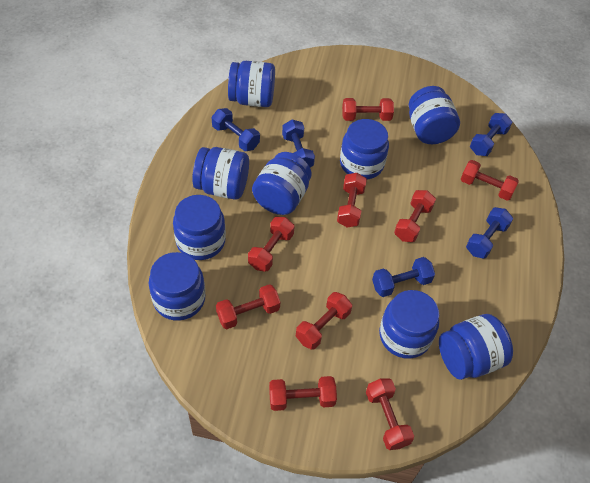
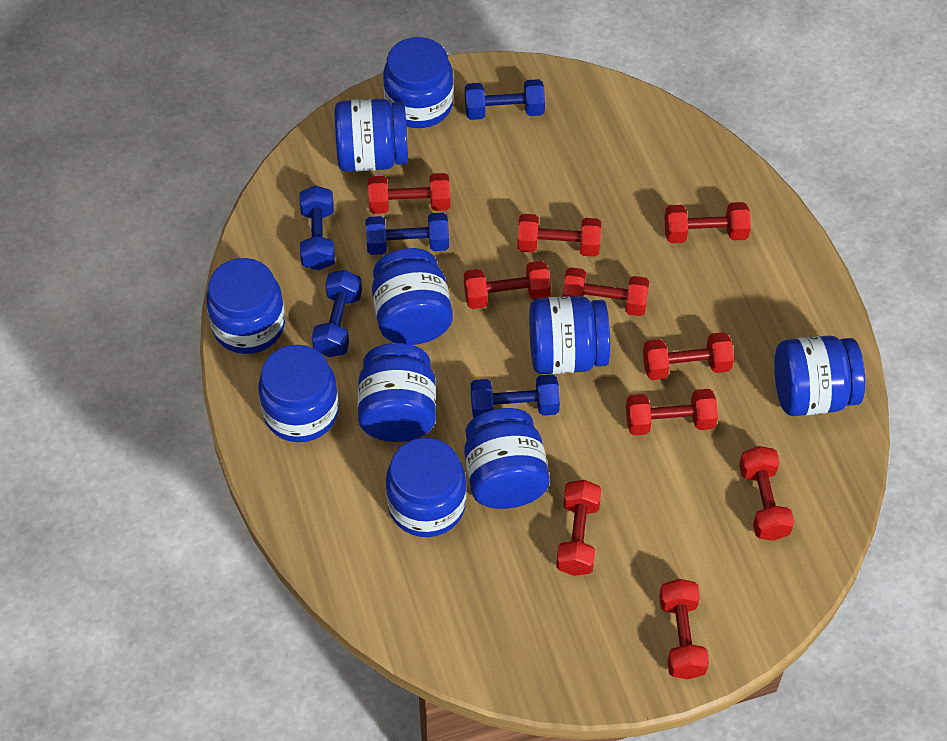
blue jar: 9 -> 10
red dumbbell: 9 -> 10

